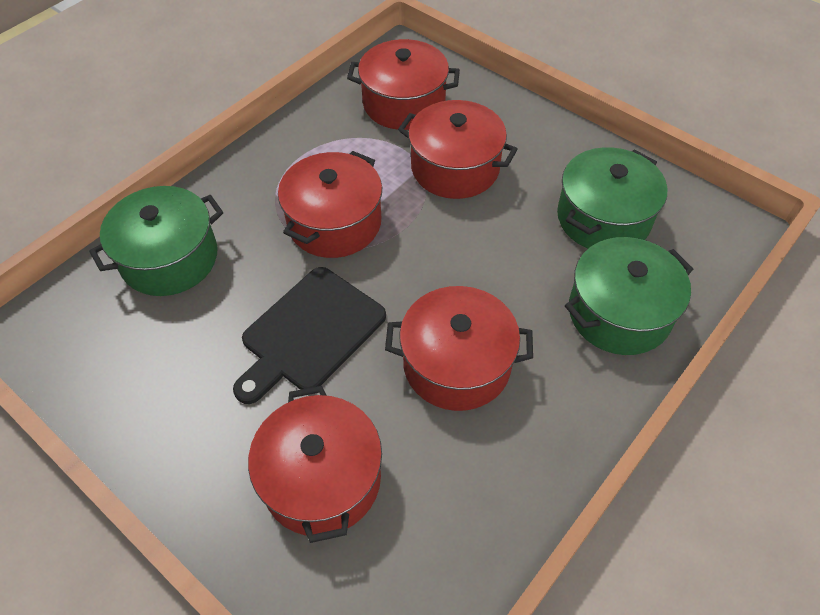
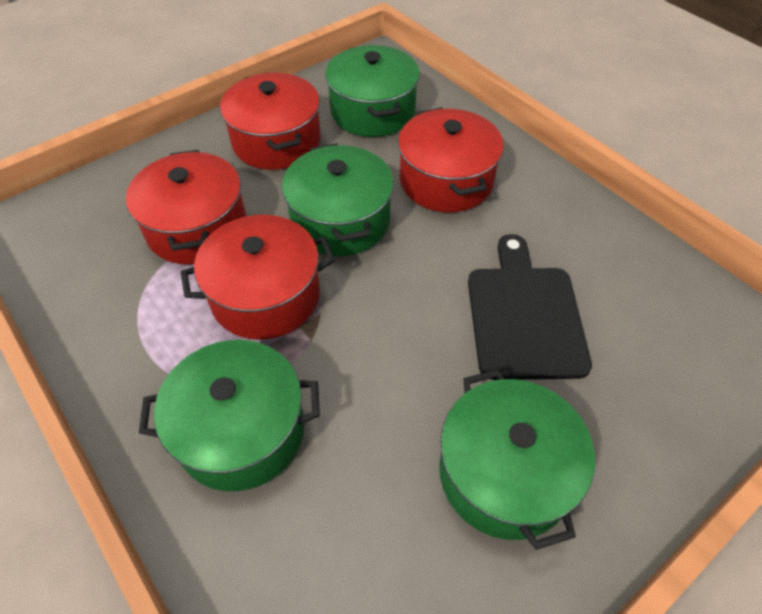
green pot: 3 -> 4
red pot: 5 -> 4

